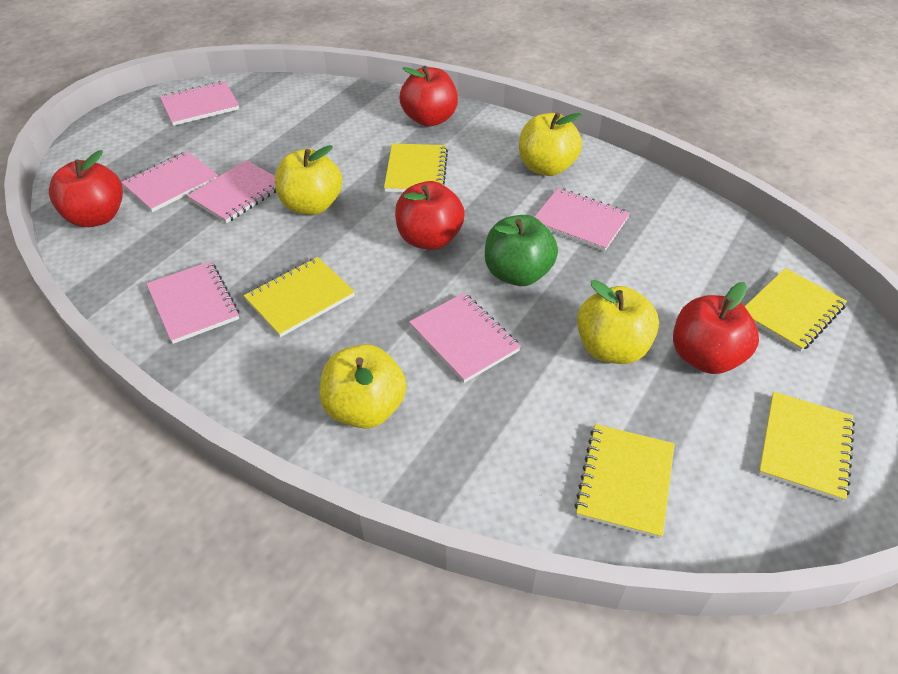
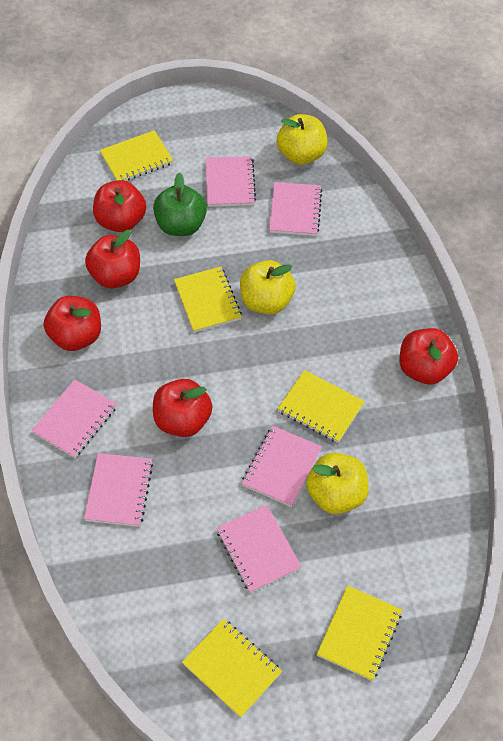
red apple: 4 -> 5
yellow apple: 4 -> 3

